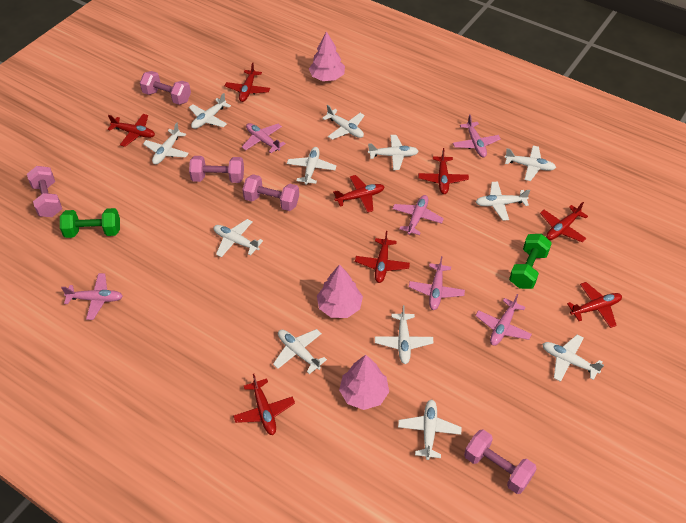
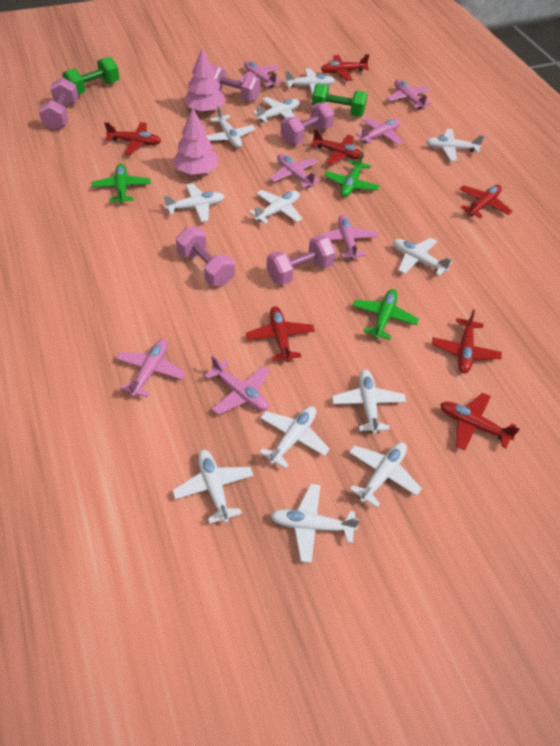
green plane: 0 -> 3
pink plane: 6 -> 7
pink tree: 3 -> 2
red plane: 8 -> 7

